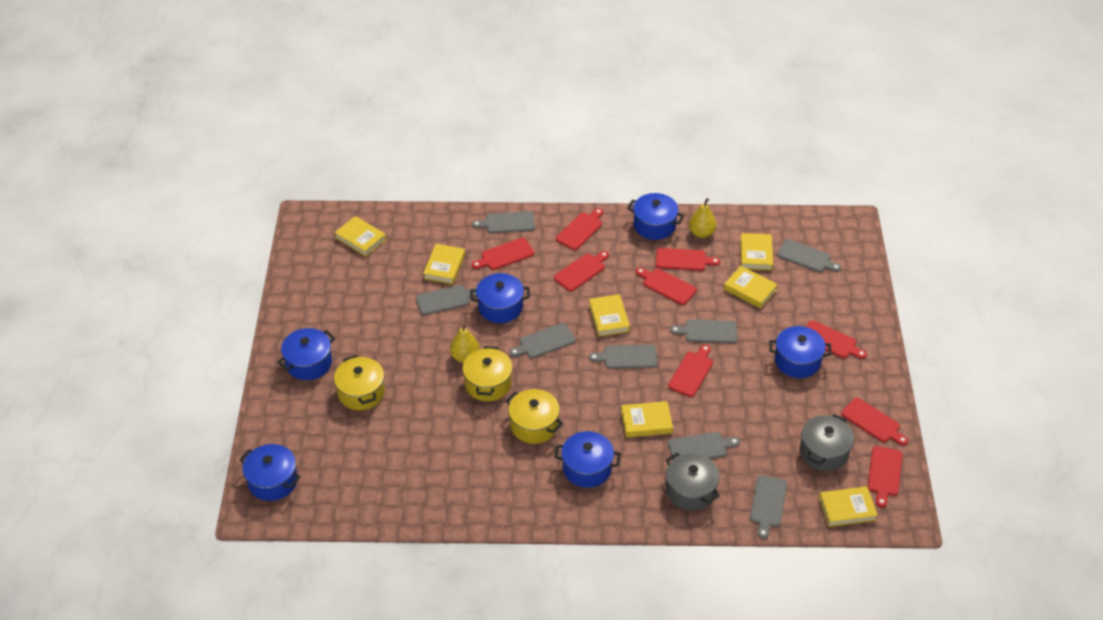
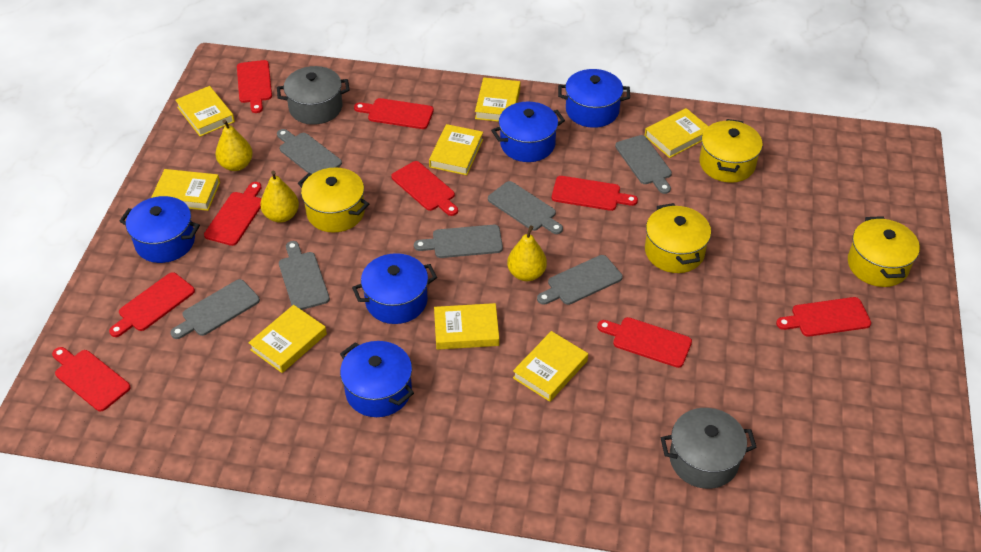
blue pot: 6 -> 5
grey cutting board: 8 -> 7
yellow book: 7 -> 8
yellow pear: 2 -> 3
yellow pot: 3 -> 4

